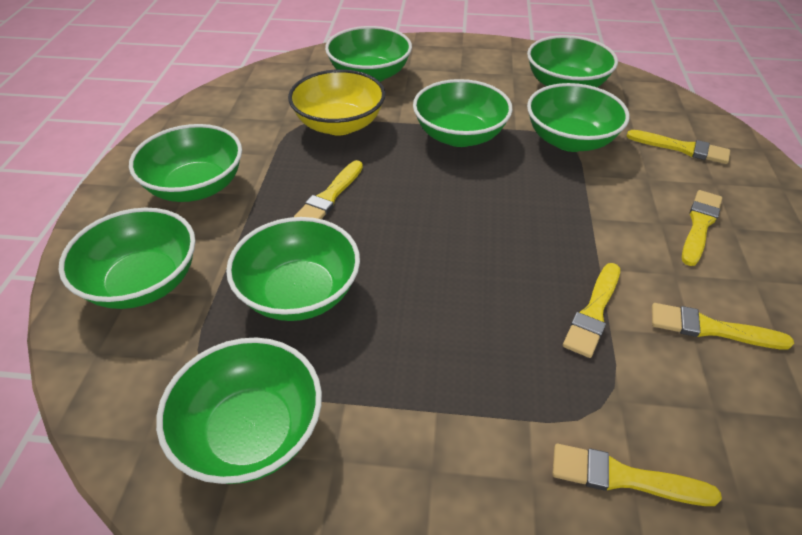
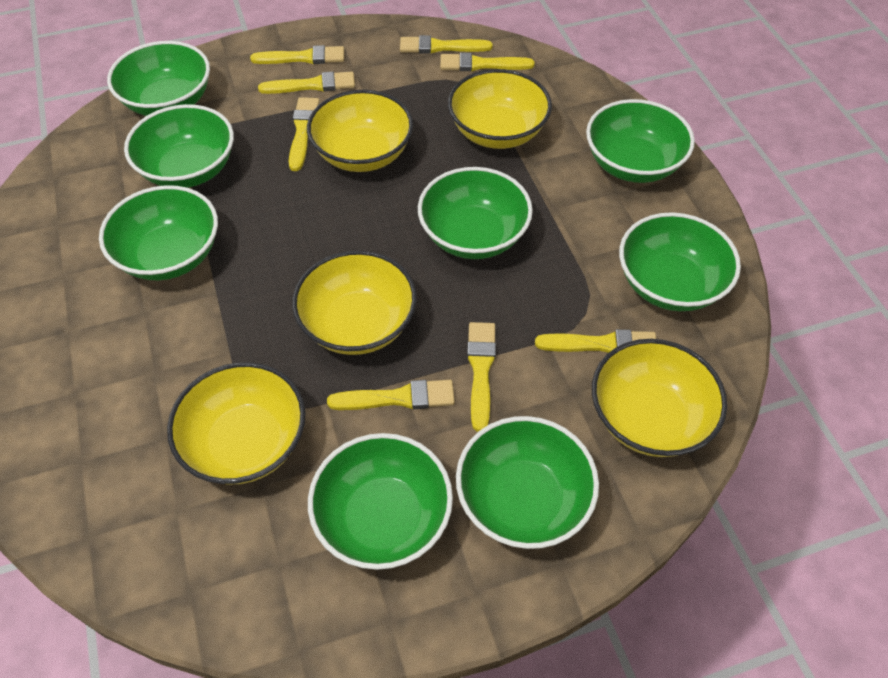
yellow bowl: 1 -> 5
yellow brush: 6 -> 8

